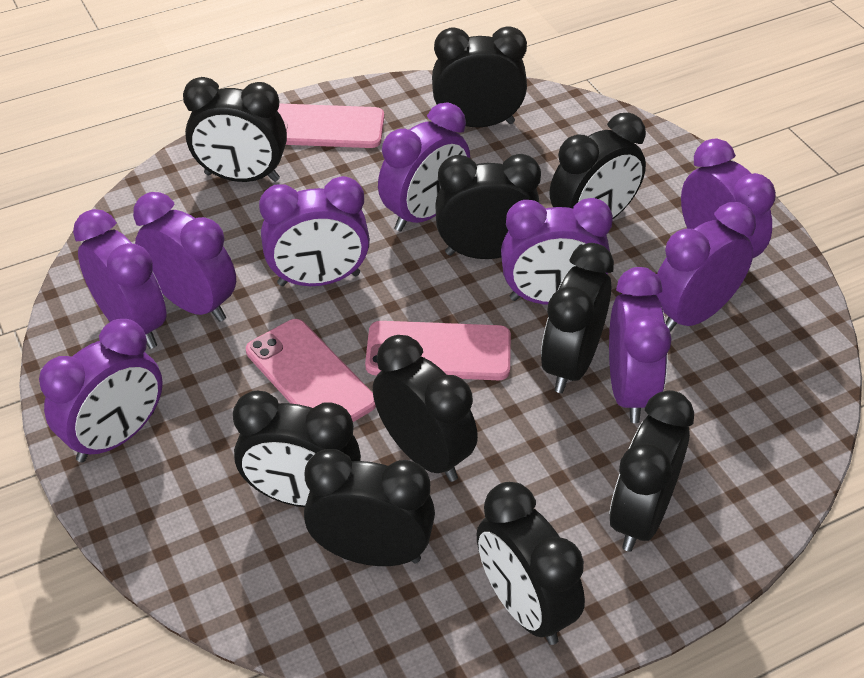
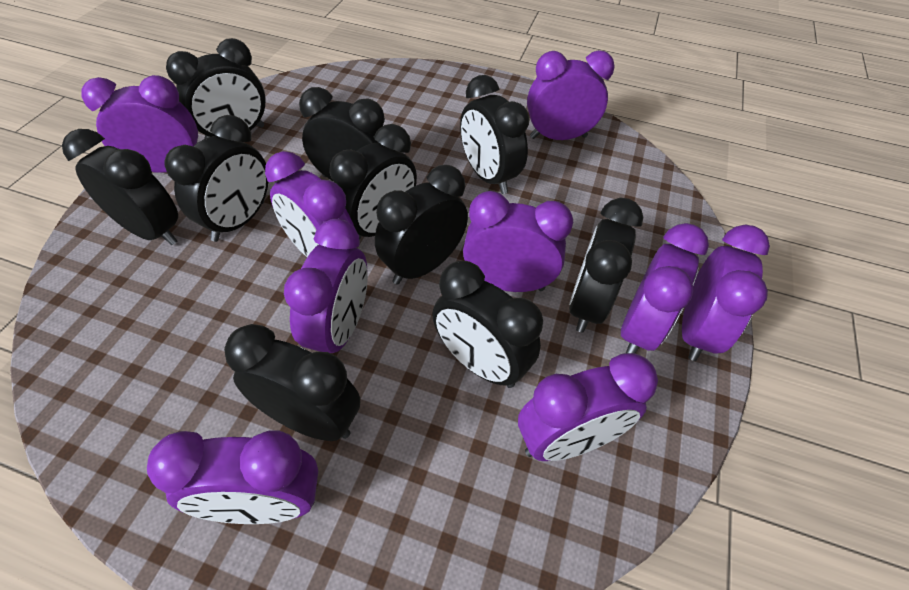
pink phone: 3 -> 0

